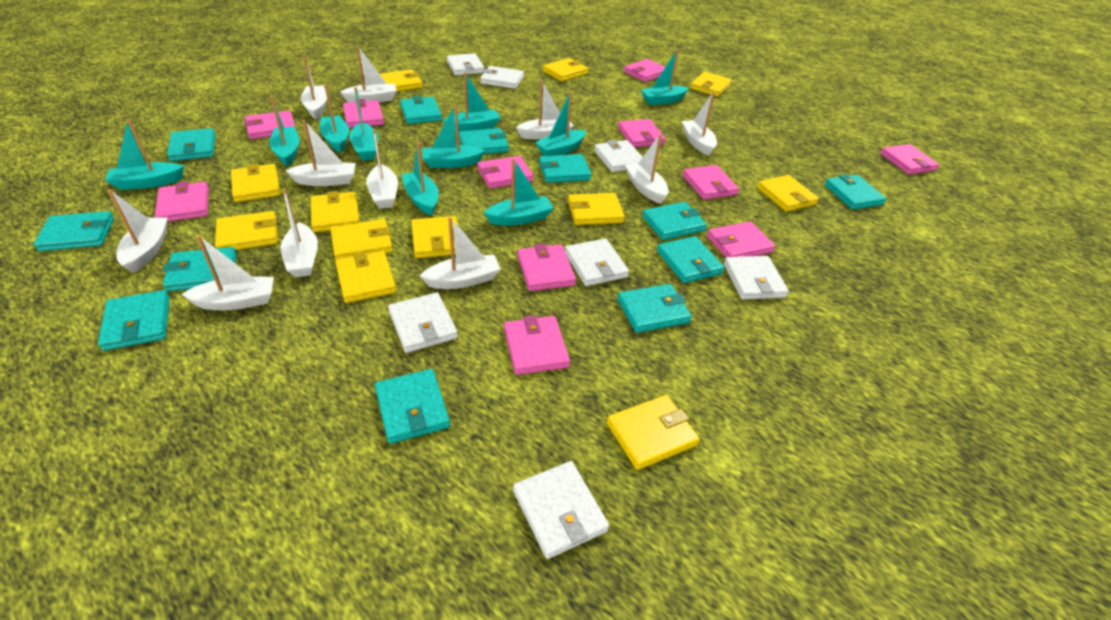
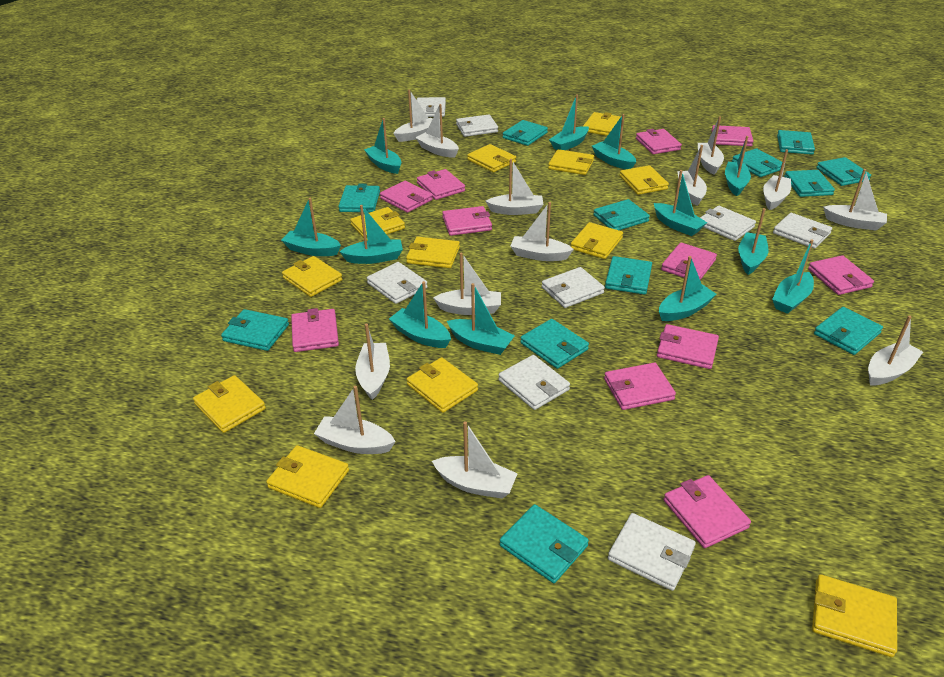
turquoise boat: 10 -> 12
white boat: 11 -> 13
white wallet: 7 -> 8

